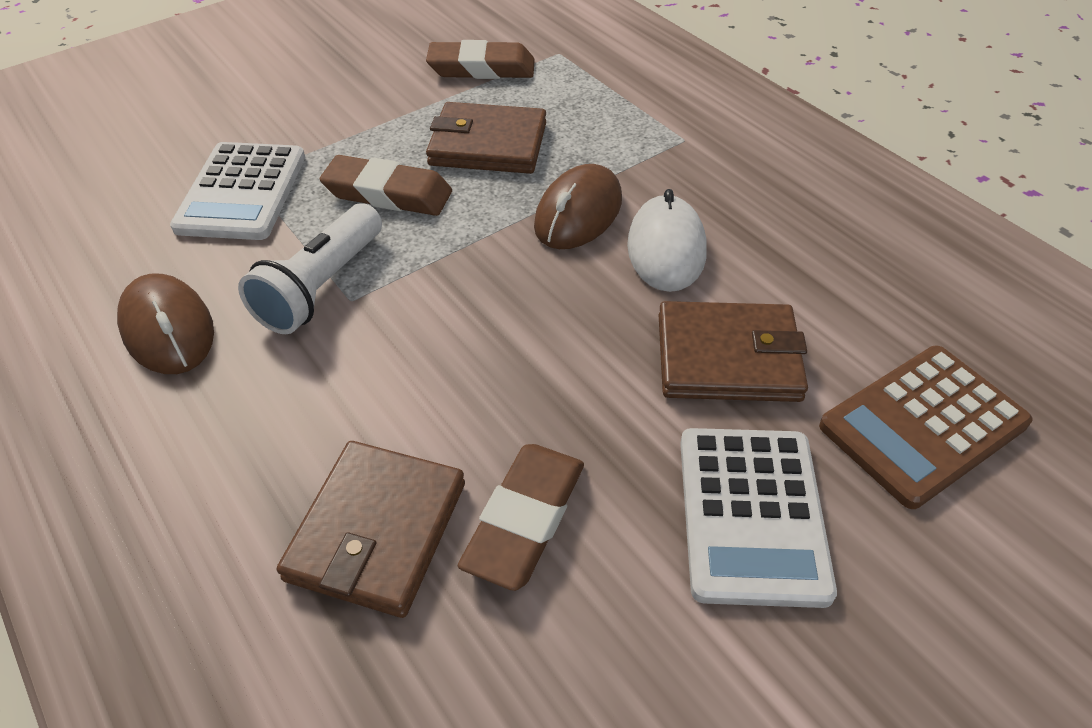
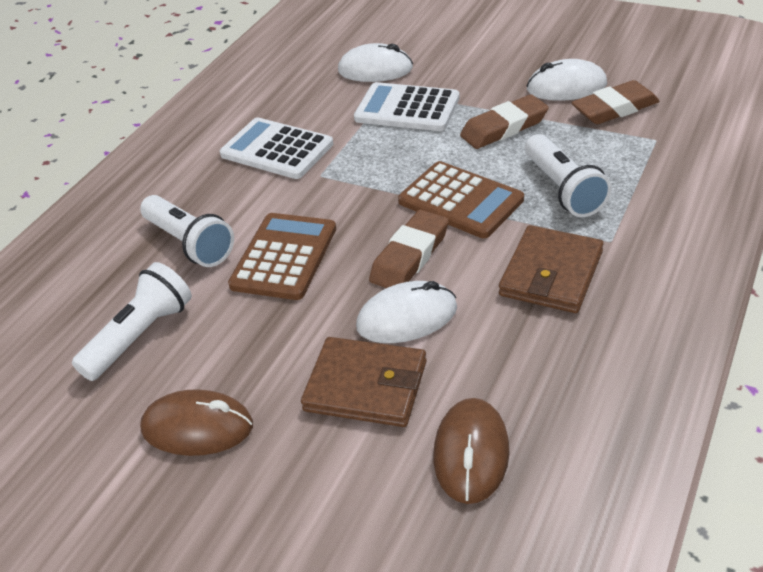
brown calculator: 1 -> 2
brown wallet: 3 -> 2
white flashlight: 1 -> 3
white mouse: 1 -> 3

